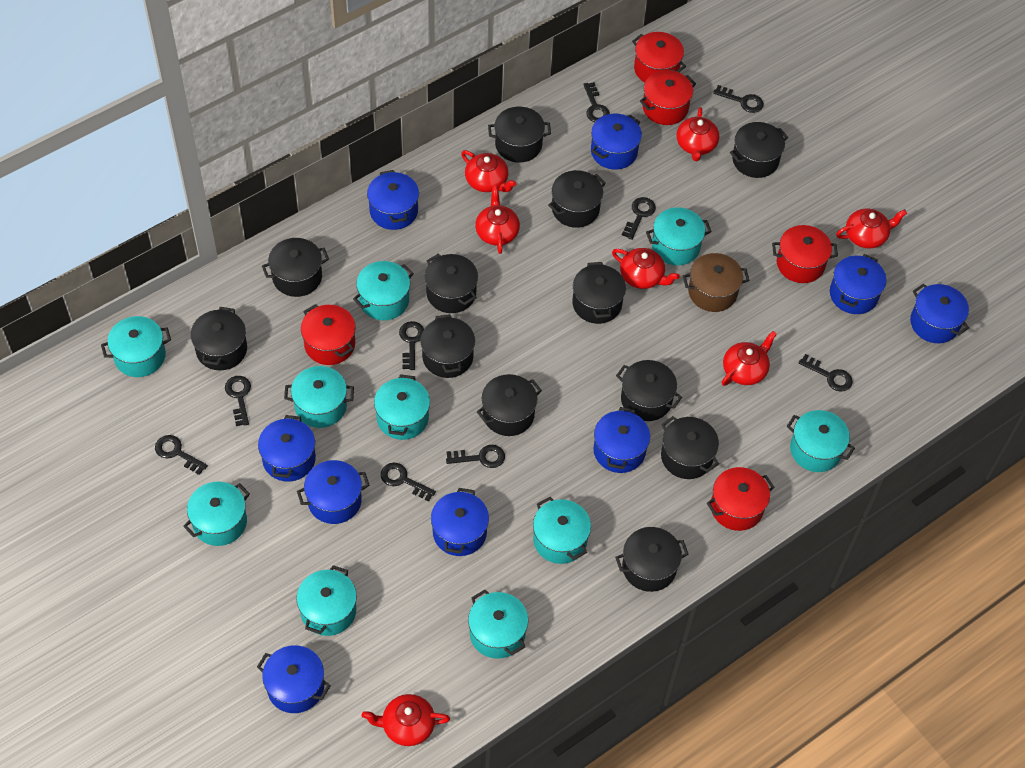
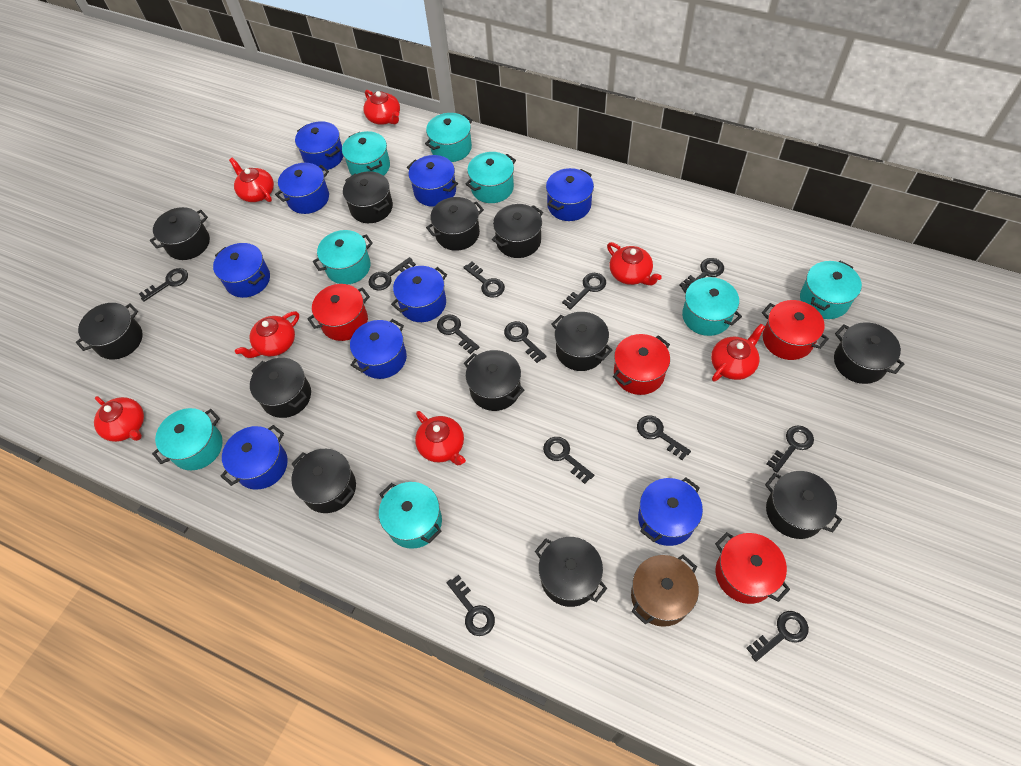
black key: 9 -> 12
red pot: 5 -> 4
turquoise pot: 10 -> 8

